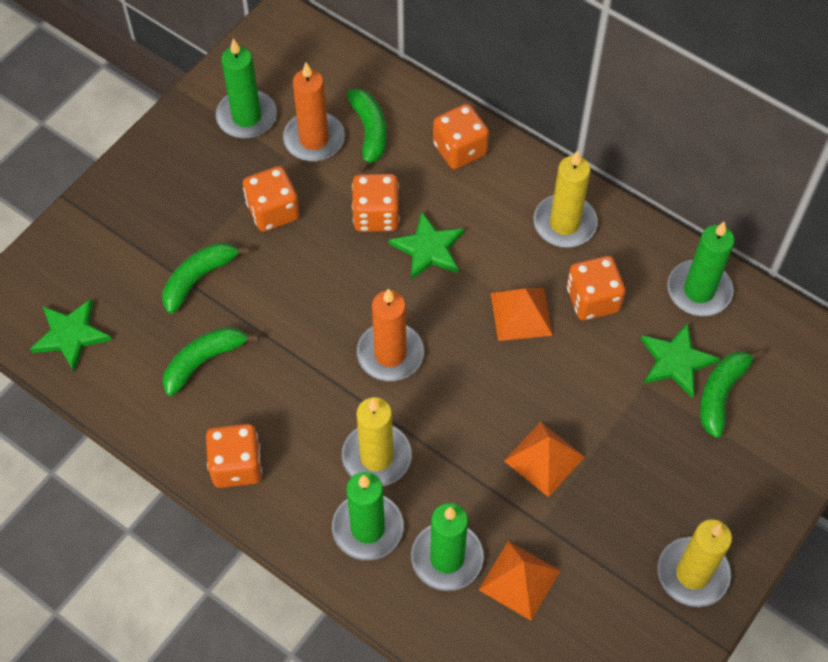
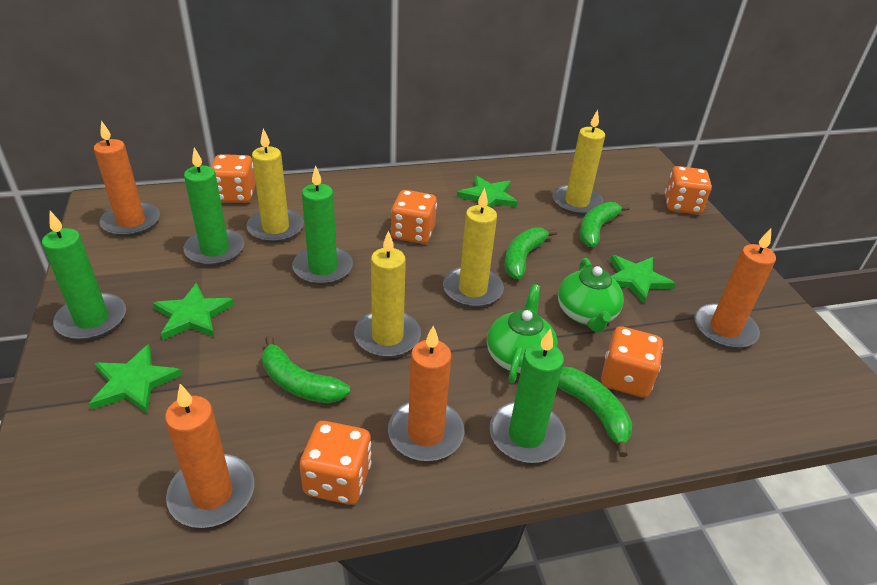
green star: 3 -> 4
green teapot: 0 -> 2
orange candle: 2 -> 4
orange pyramid: 3 -> 0
yellow candle: 3 -> 4

